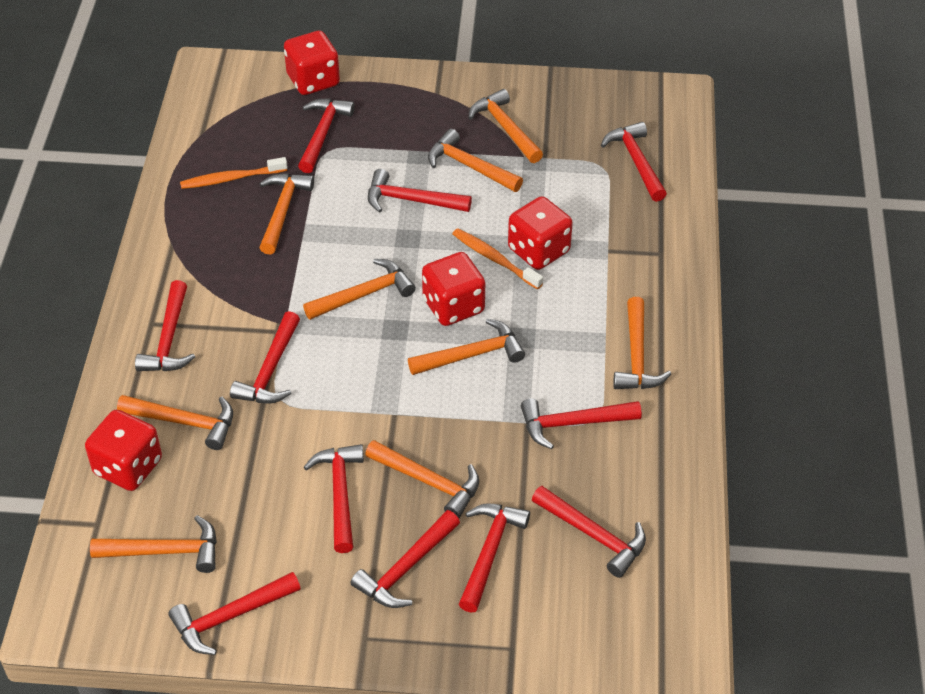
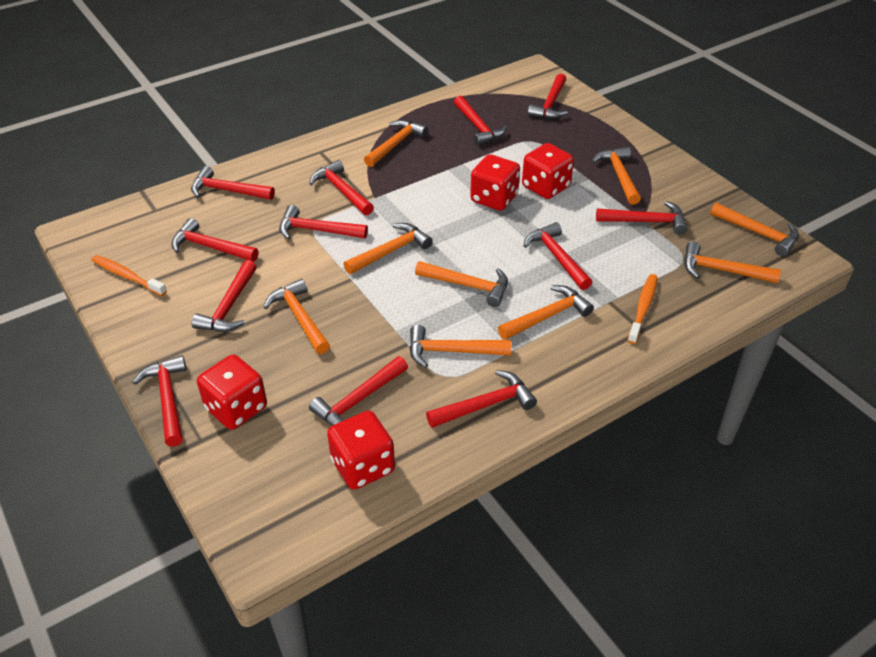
red hammer: 11 -> 12

